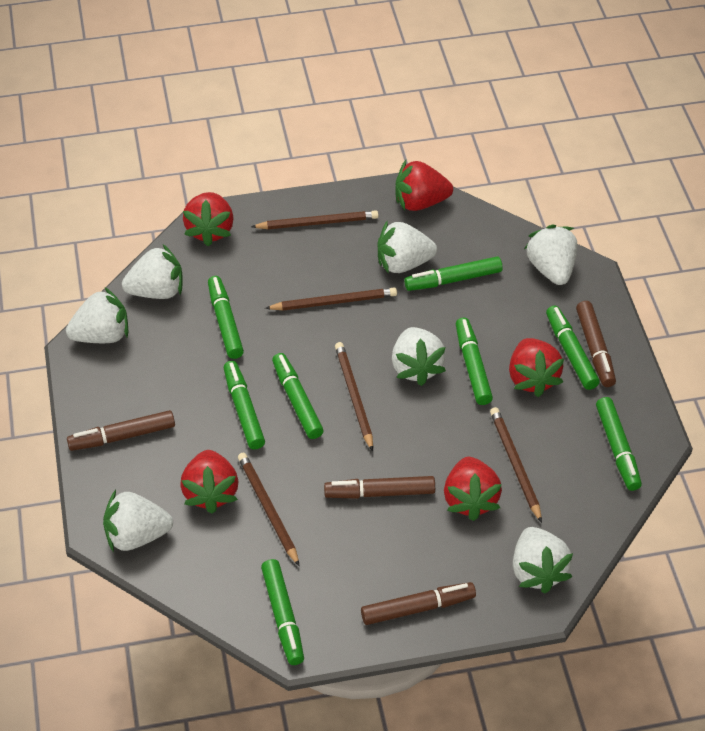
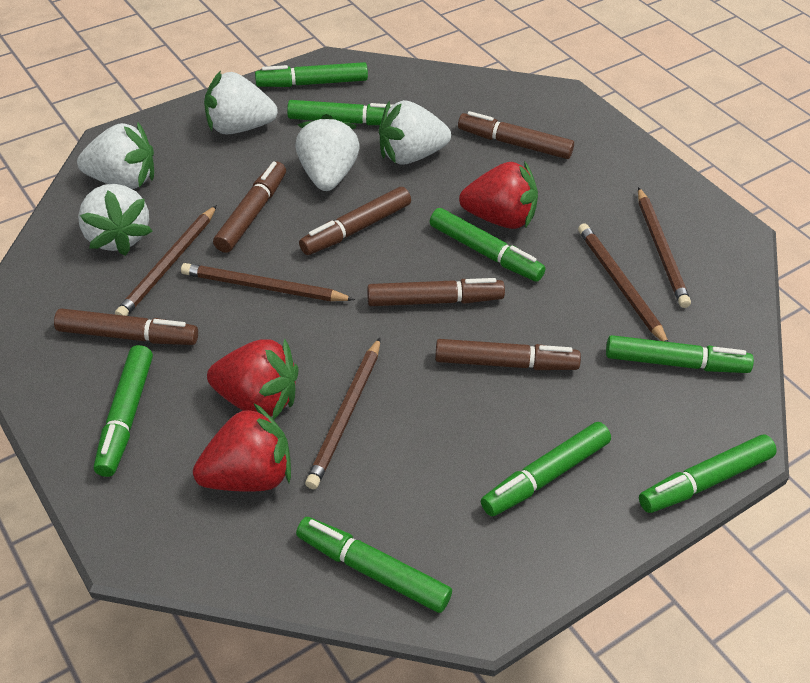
brown marker: 4 -> 6
red strawberry: 5 -> 3
white strawberry: 7 -> 5

